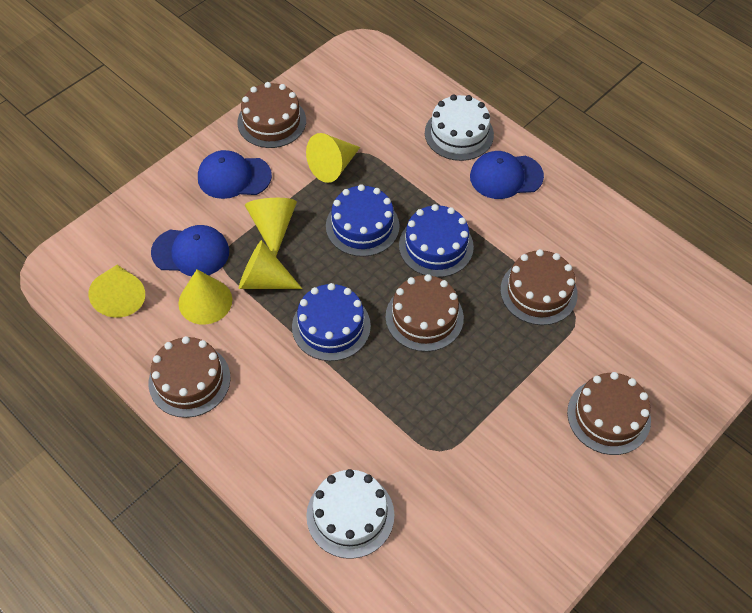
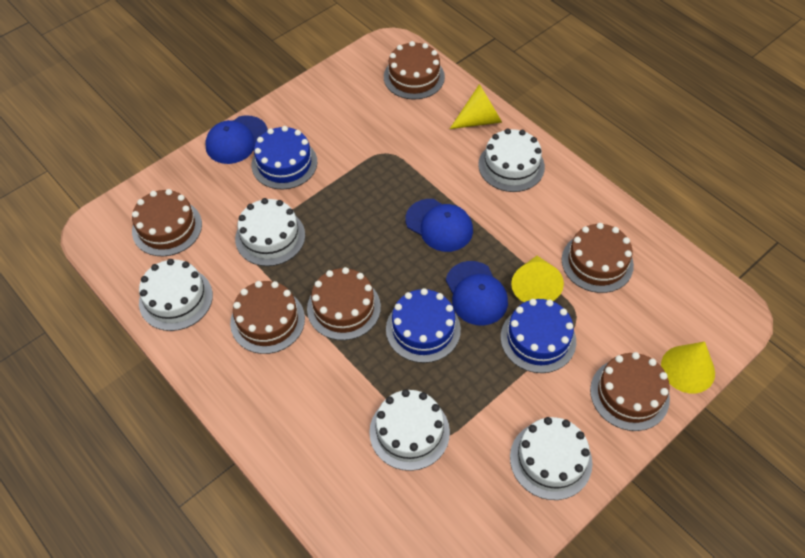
brown cake: 5 -> 6
white cake: 2 -> 5
yellow cone: 5 -> 3

